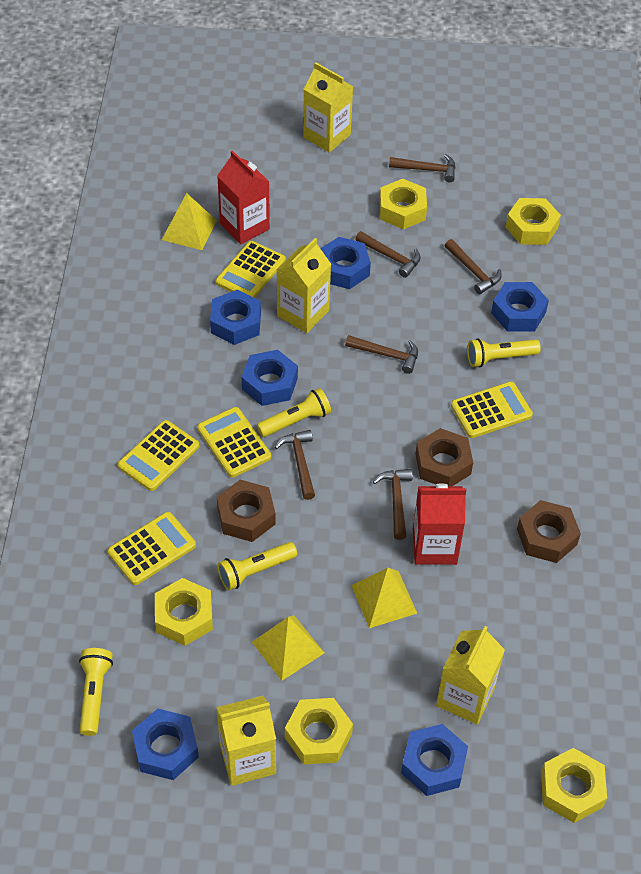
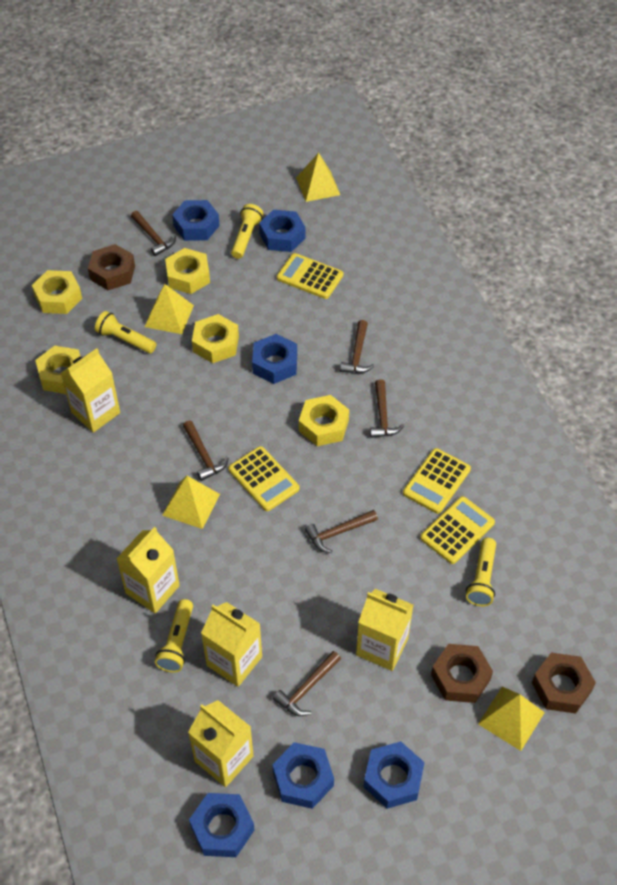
red carton: 2 -> 0
yellow calculator: 5 -> 4
yellow carton: 4 -> 5
yellow pyramid: 3 -> 4

